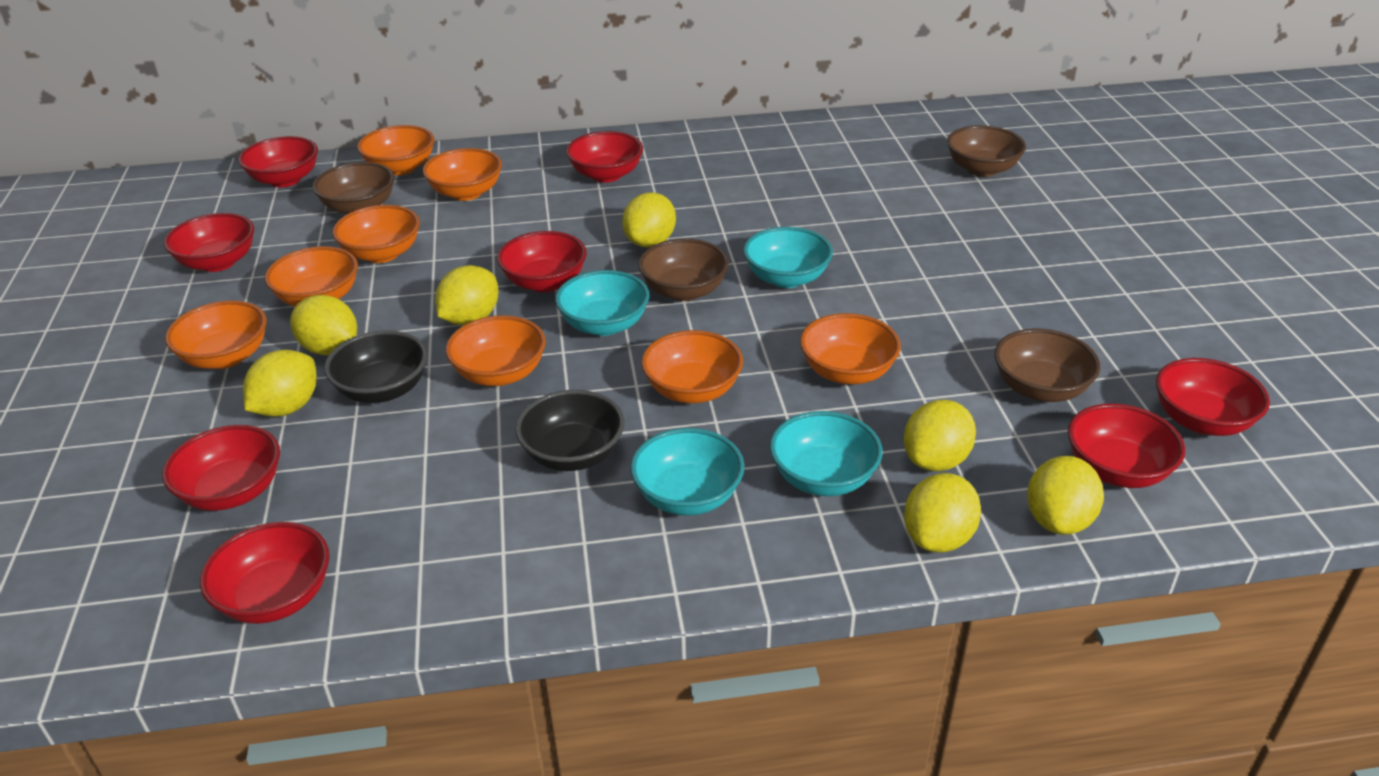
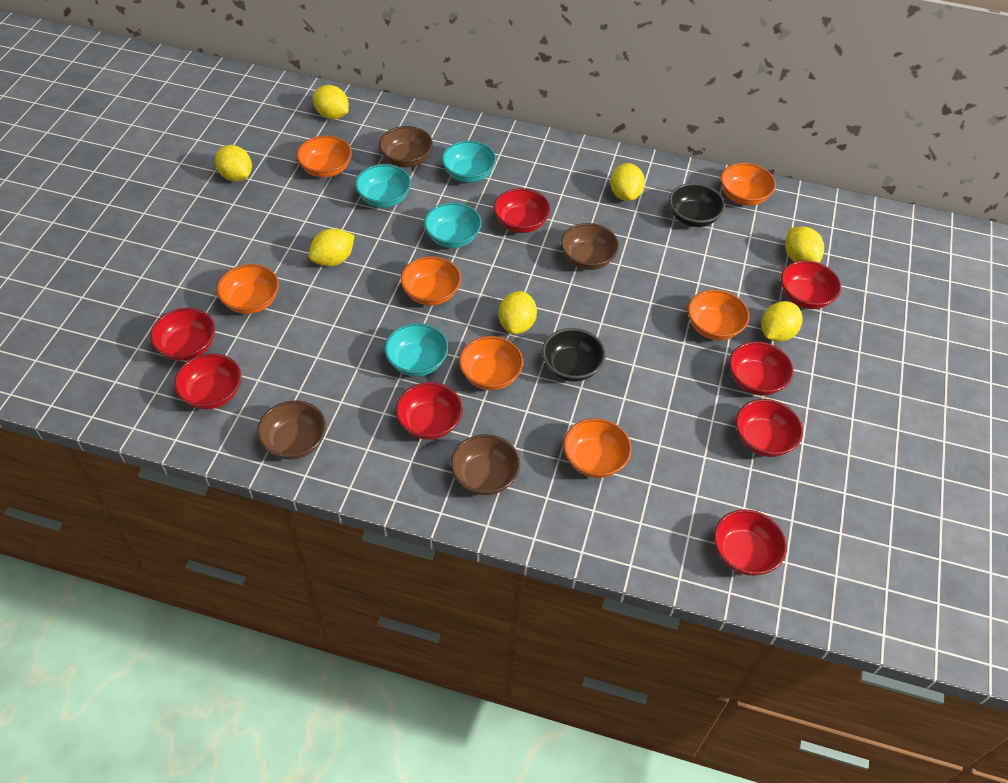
orange bowl: 8 -> 7

